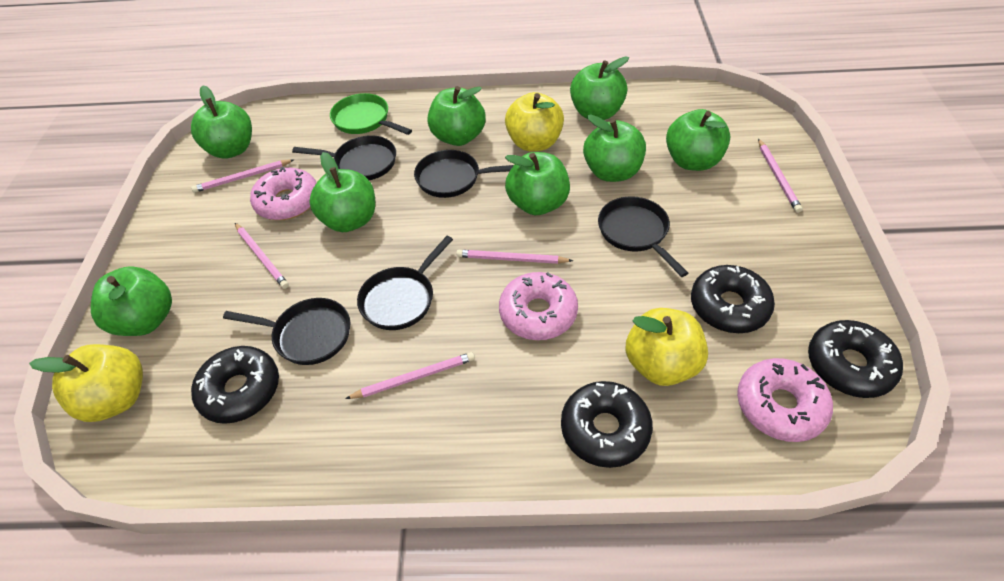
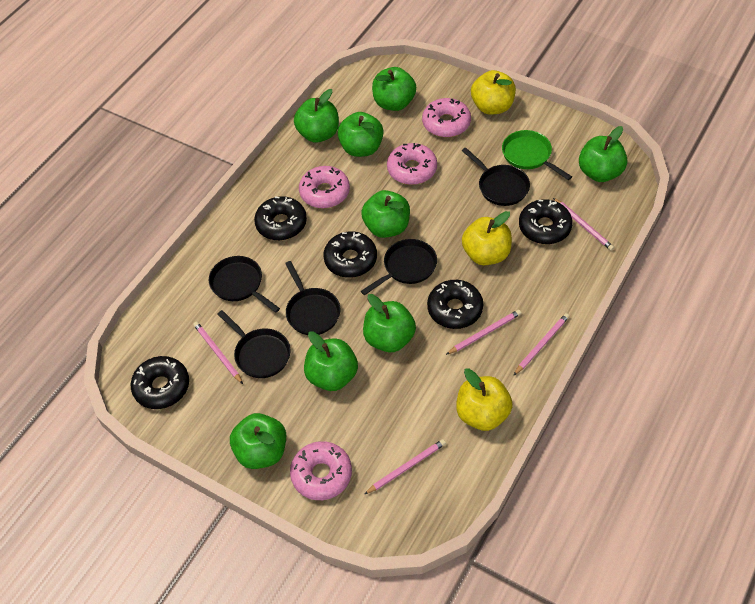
black donut: 4 -> 5
pink donut: 3 -> 4

